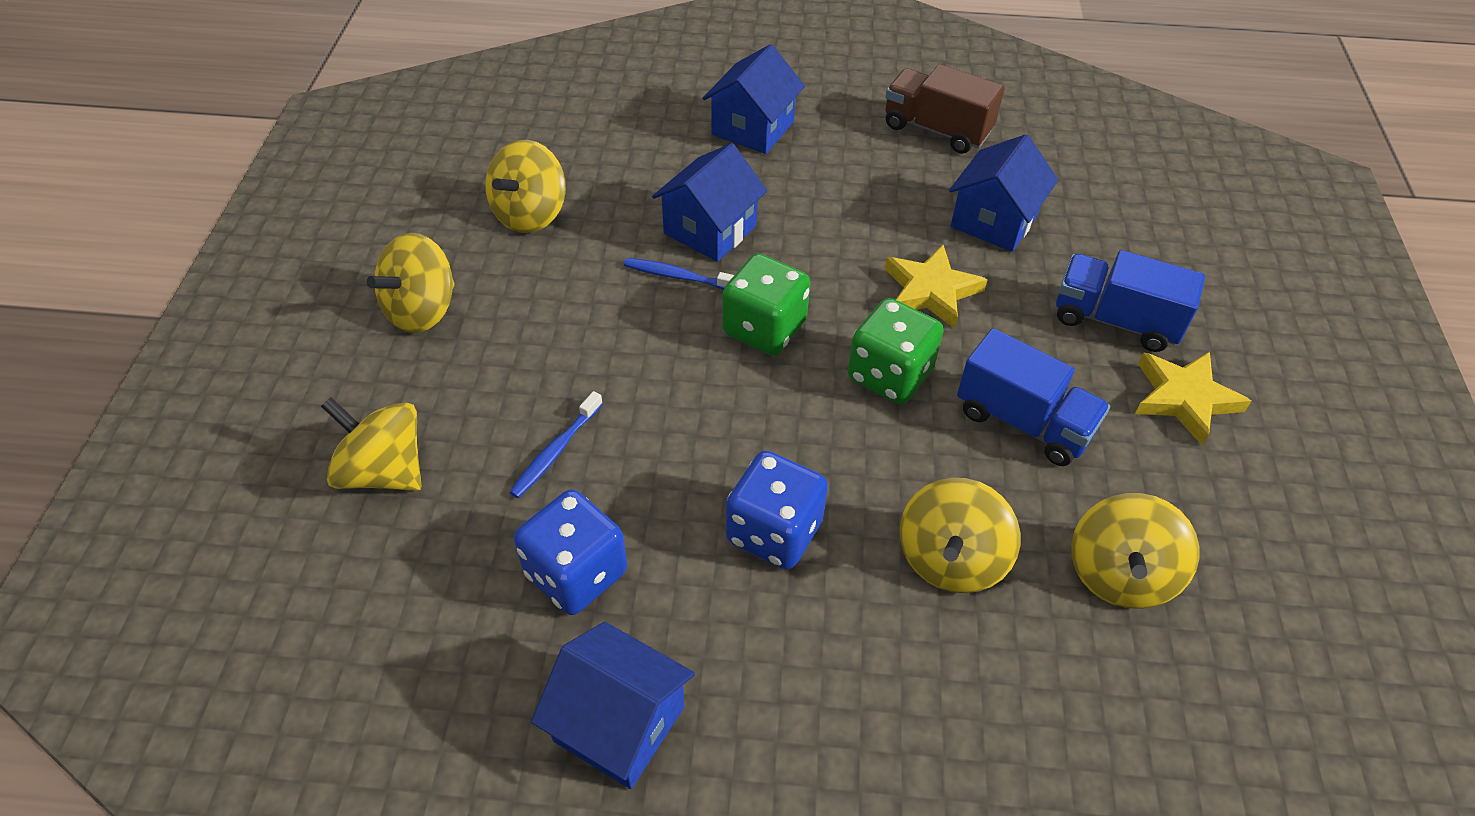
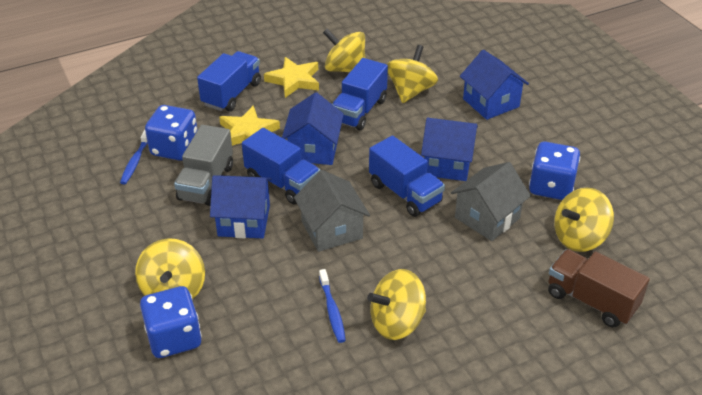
blue dice: 2 -> 3
blue truck: 2 -> 4
green dice: 2 -> 0
grey house: 0 -> 2
grey truck: 0 -> 1

